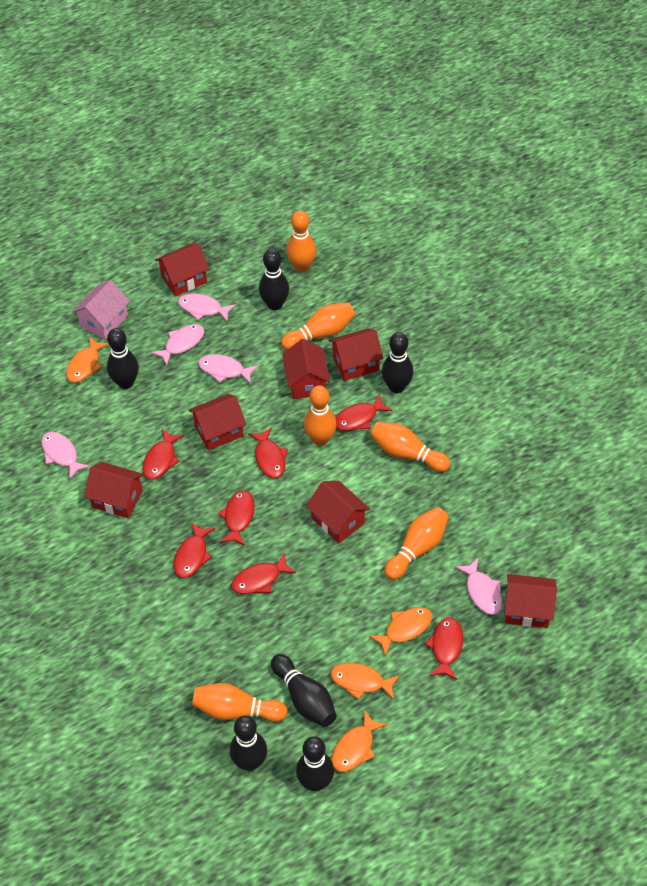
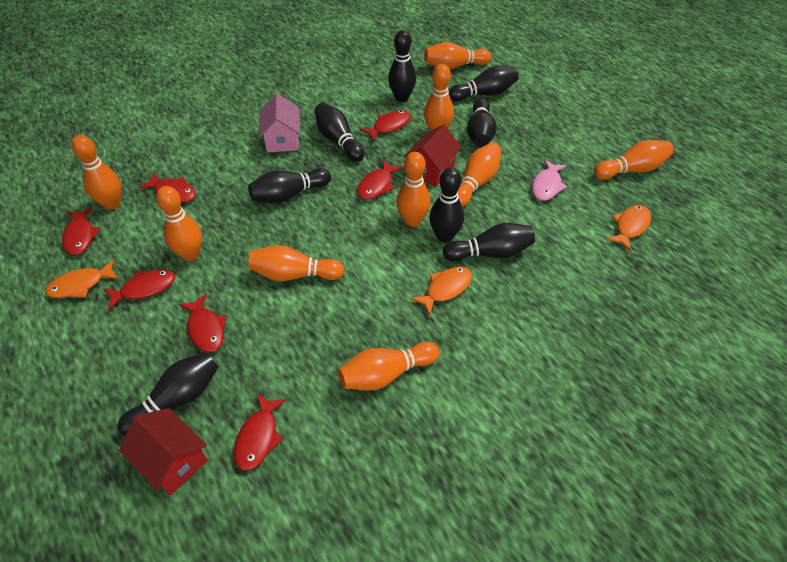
black bowling pin: 6 -> 8
orange bowling pin: 6 -> 9
orange fish: 4 -> 3
pink fish: 5 -> 1
red house: 7 -> 2

